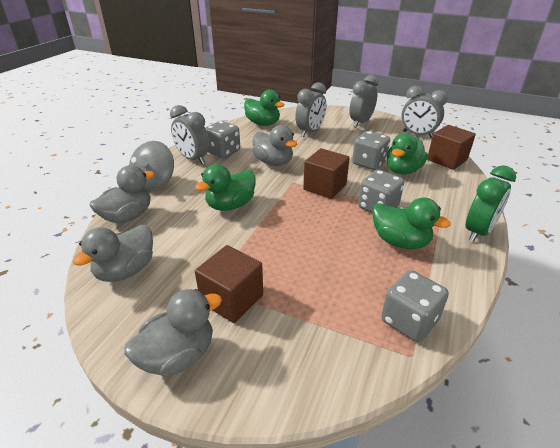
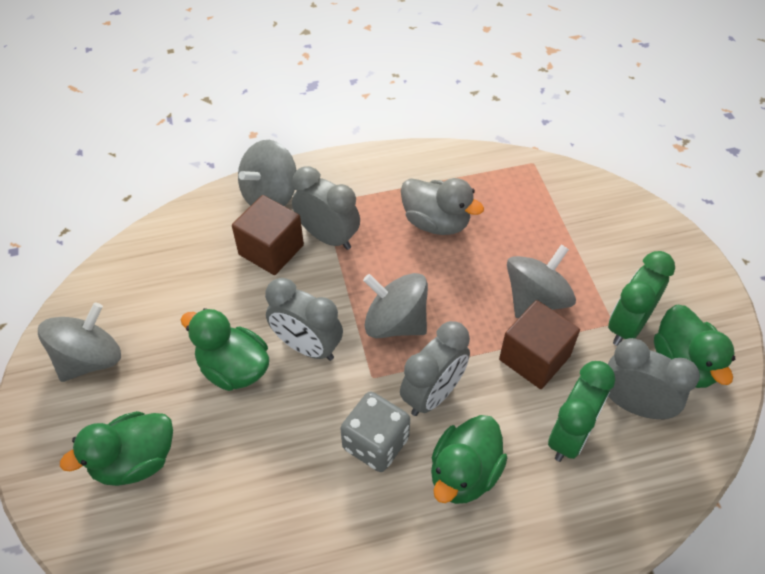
brown cube: 3 -> 2
green clock: 1 -> 2
grey dice: 4 -> 1
grey duck: 4 -> 1
grey spinning top: 1 -> 4

